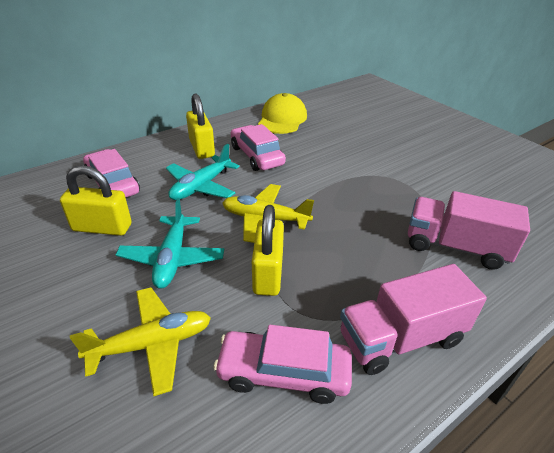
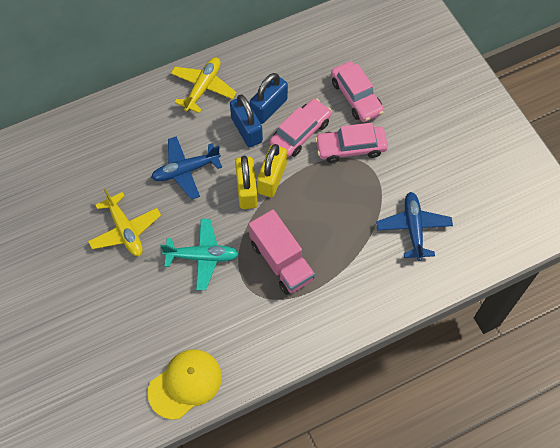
blue padlock: 0 -> 2
blue plane: 0 -> 2
pink truck: 2 -> 1
turquoise plane: 2 -> 1
yellow padlock: 3 -> 2

